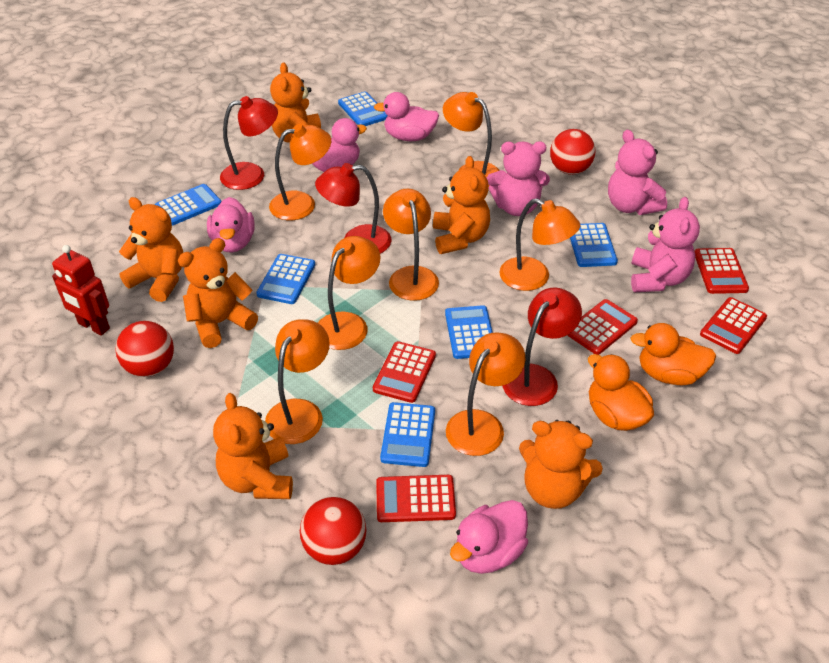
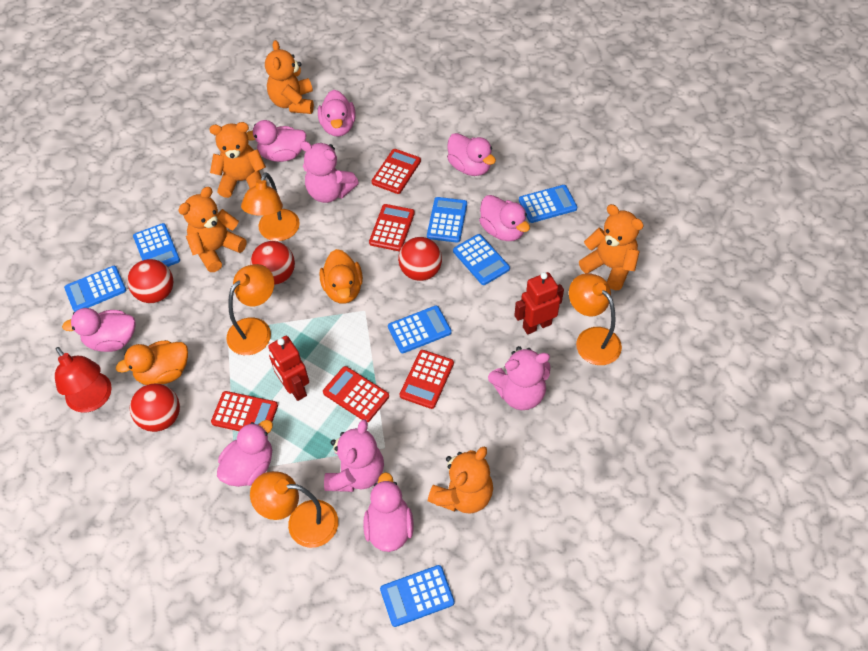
blue calculator: 6 -> 7
orange lamp: 7 -> 4
orange teddy bear: 6 -> 5
pink duck: 4 -> 7
red ball: 3 -> 4
red lamp: 3 -> 1
red robot: 1 -> 2

